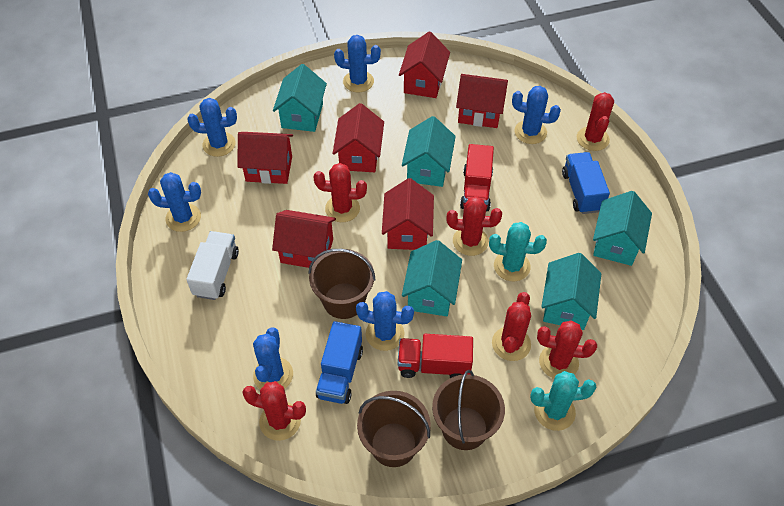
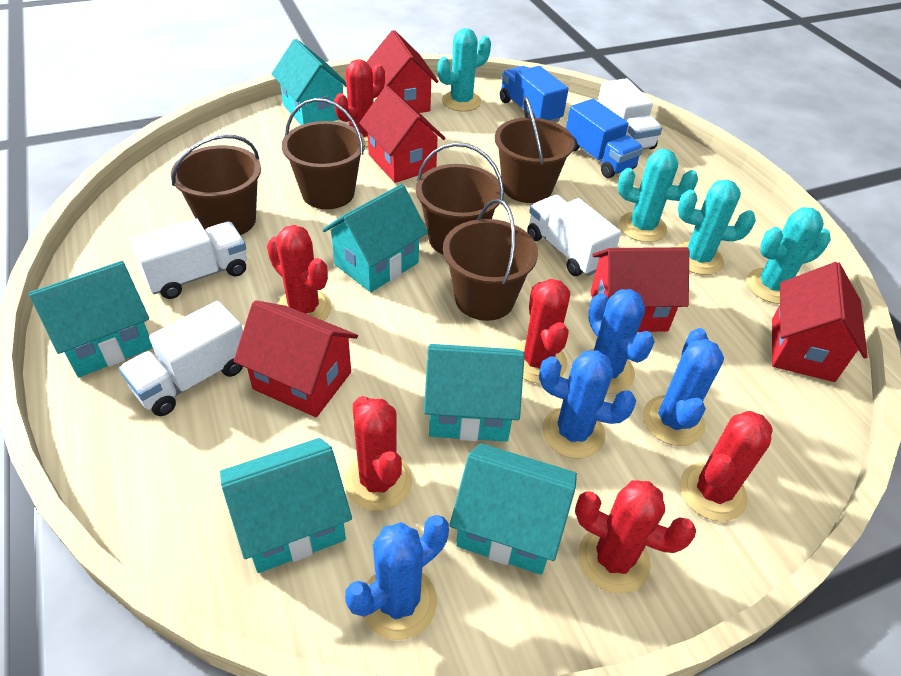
blue cactus: 6 -> 4
brown bucket: 3 -> 5
red house: 6 -> 5
red truck: 2 -> 0
turquoise cactus: 2 -> 4
turquoise house: 5 -> 6
white truck: 1 -> 4

